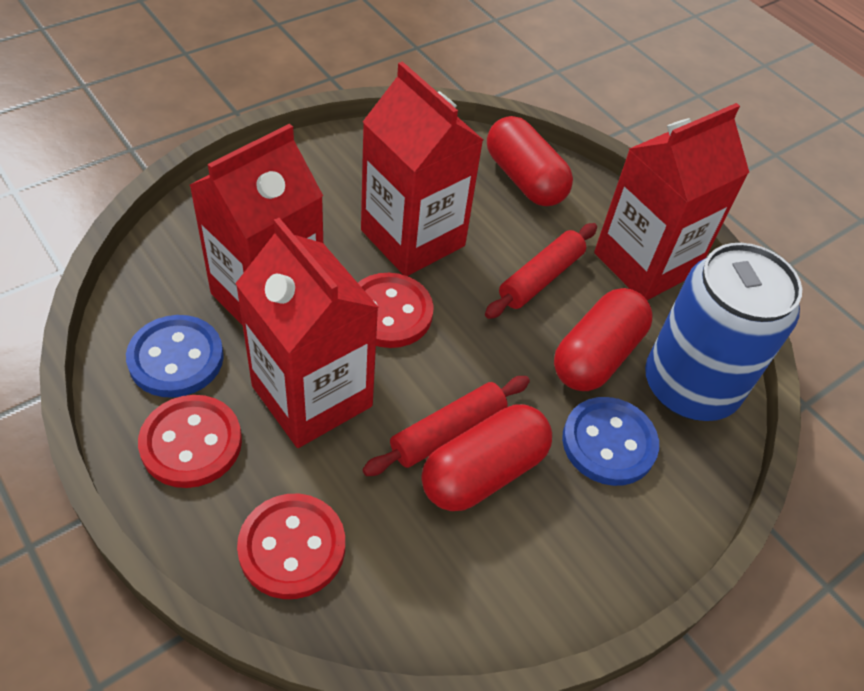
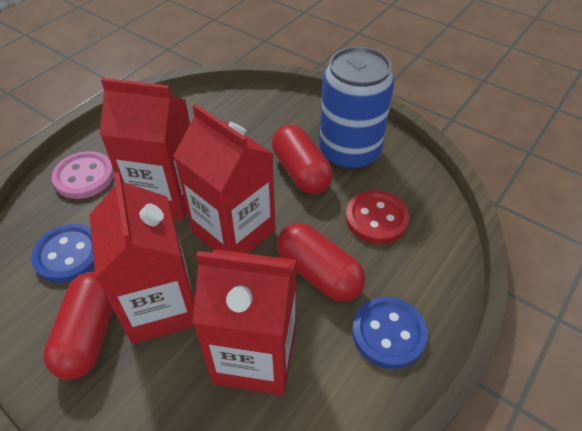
pink button: 0 -> 1
red button: 3 -> 1
red rolling pin: 2 -> 0

